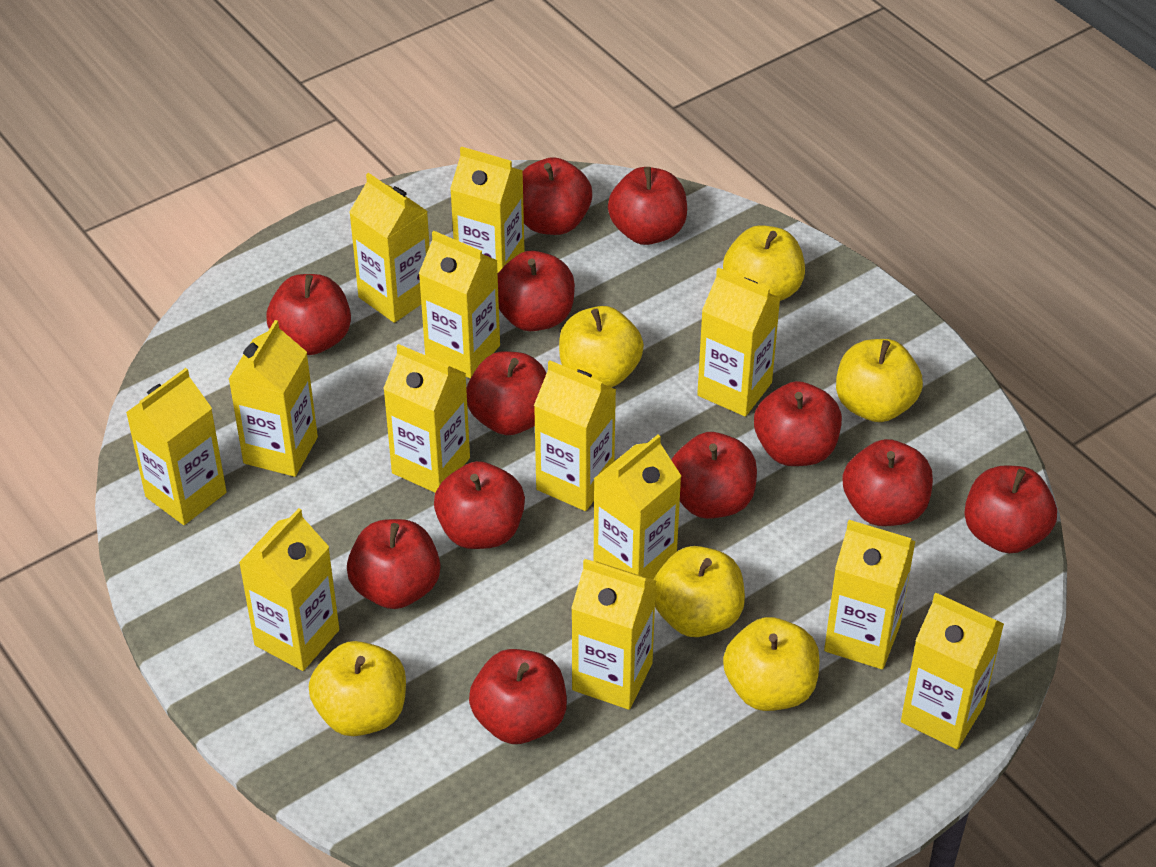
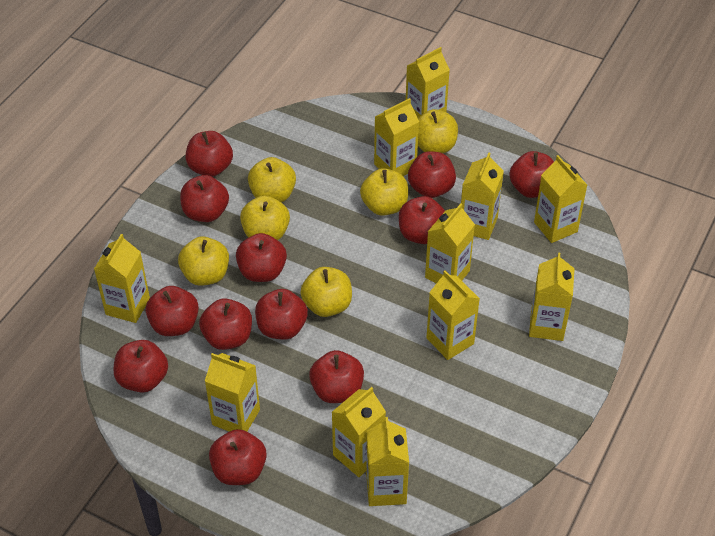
yellow carton: 13 -> 11

